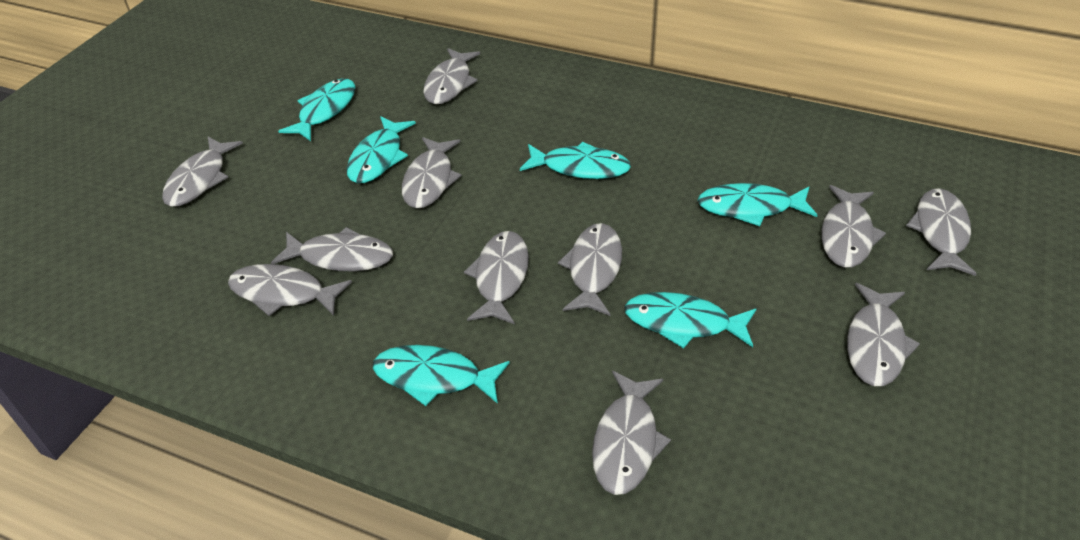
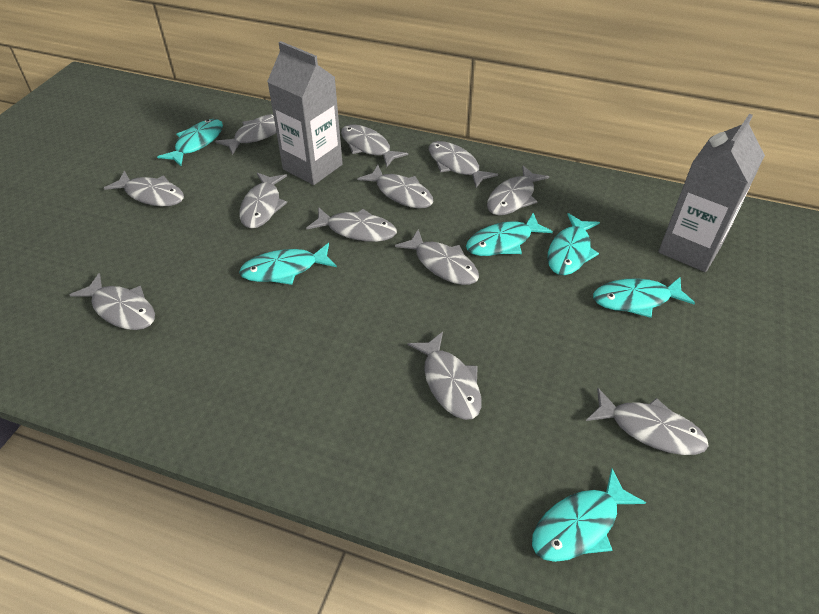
grey carton: 0 -> 2
grey fish: 11 -> 12

